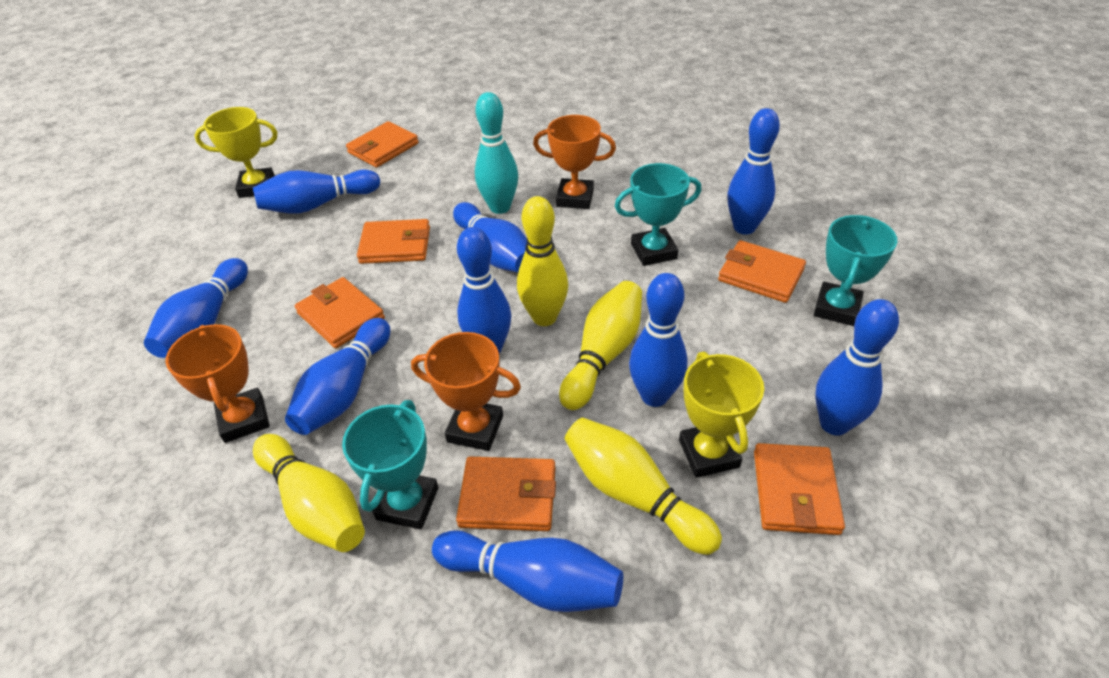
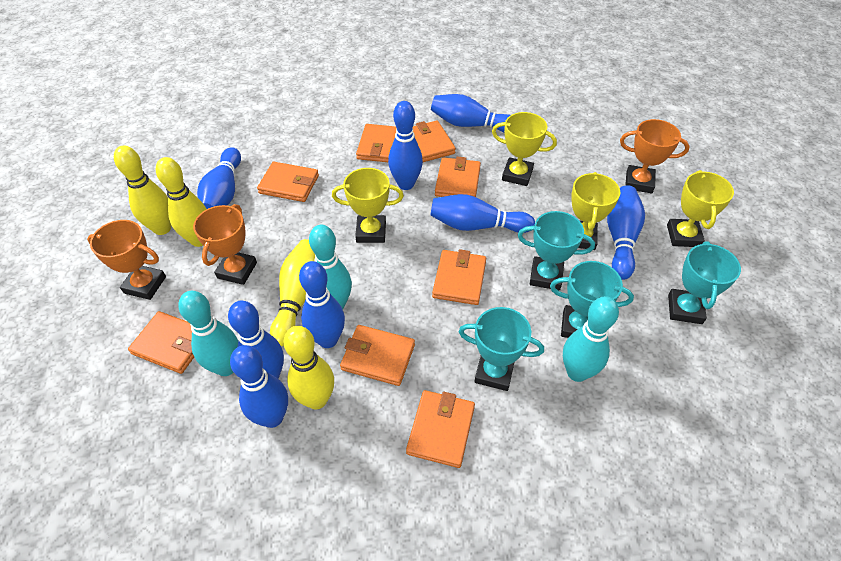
blue bowling pin: 9 -> 8
orange wallet: 6 -> 8
turquoise bowling pin: 1 -> 3
turquoise trophy: 3 -> 4
yellow trophy: 2 -> 4

